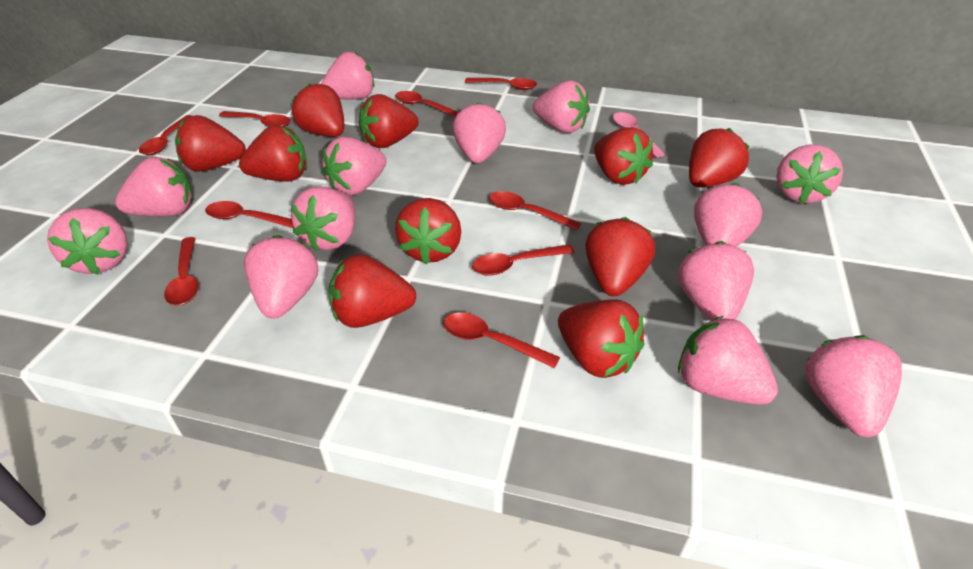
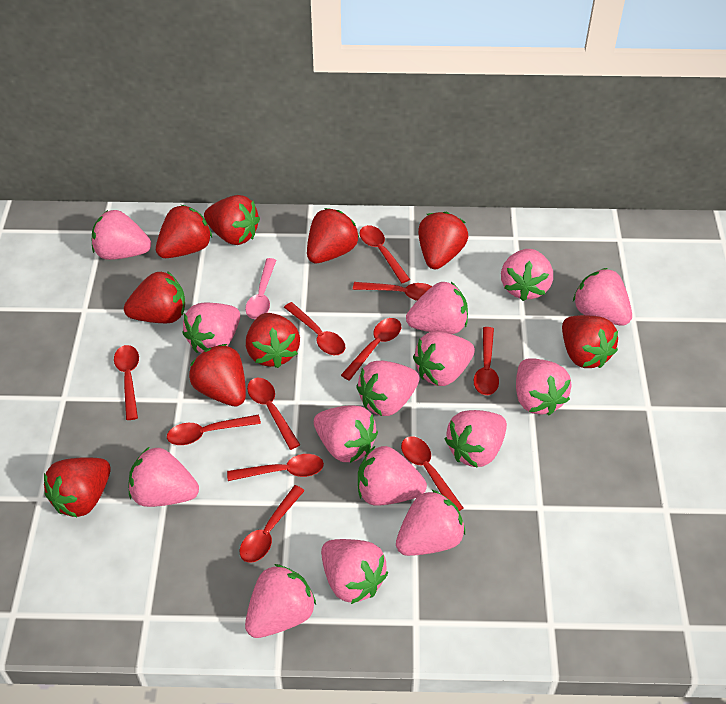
pink strawberry: 13 -> 15
red spoon: 9 -> 11
red strawberry: 10 -> 9

